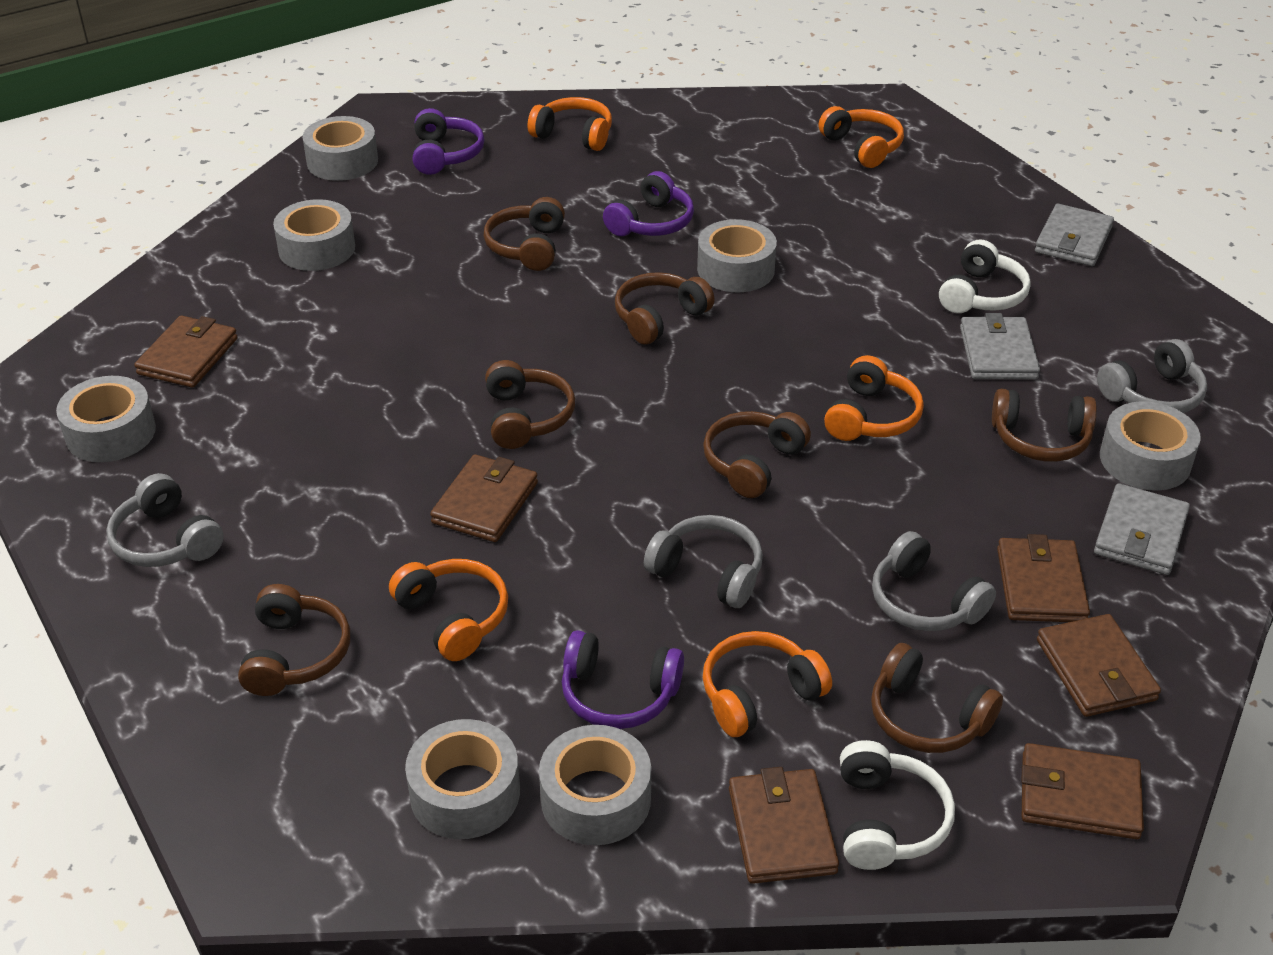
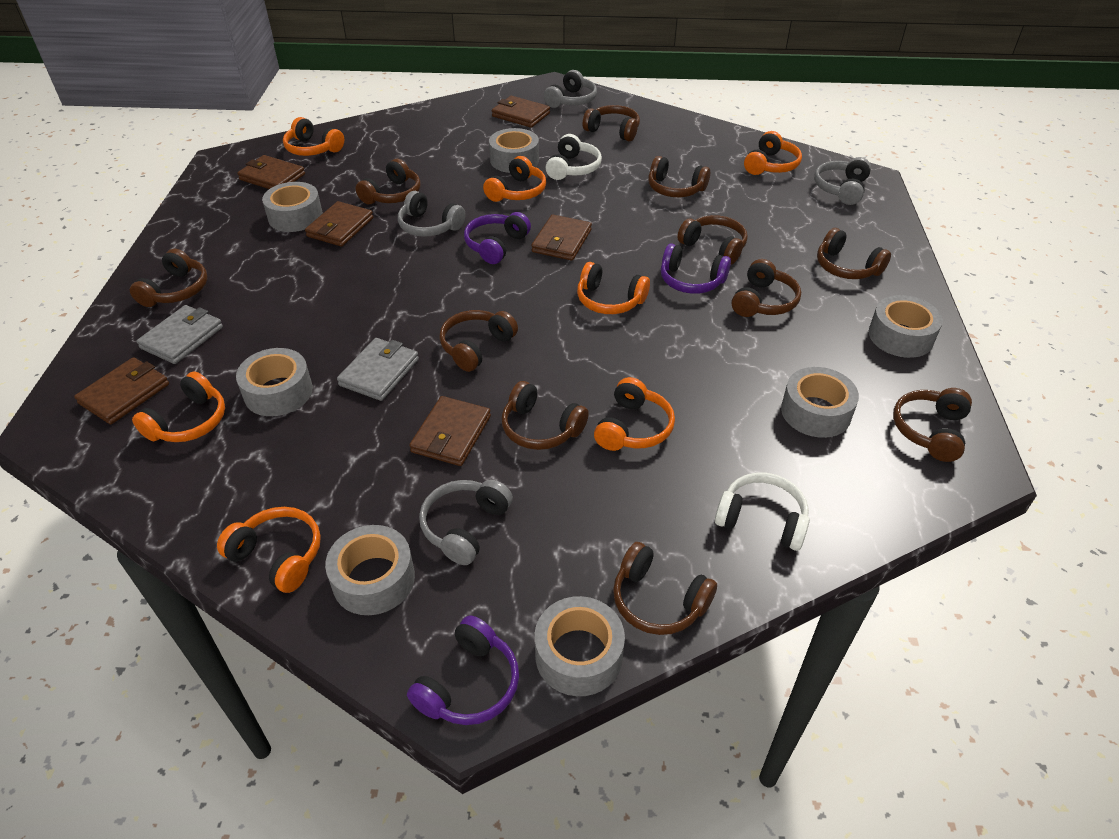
brown headphones: 7 -> 11
grey wallet: 3 -> 2
orange headphones: 5 -> 7

